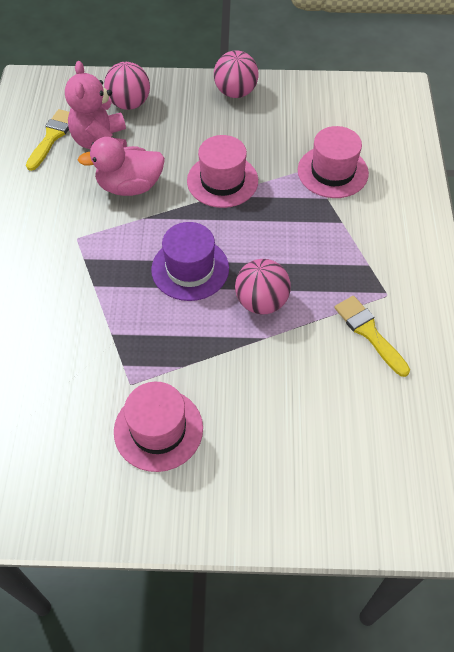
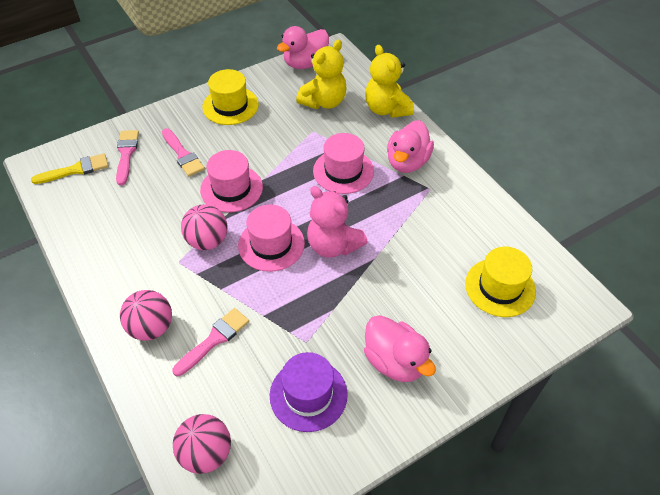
pink brush: 0 -> 3
pink duck: 1 -> 3
yellow brush: 2 -> 1
yellow hat: 0 -> 2
yellow teddy bear: 0 -> 2

